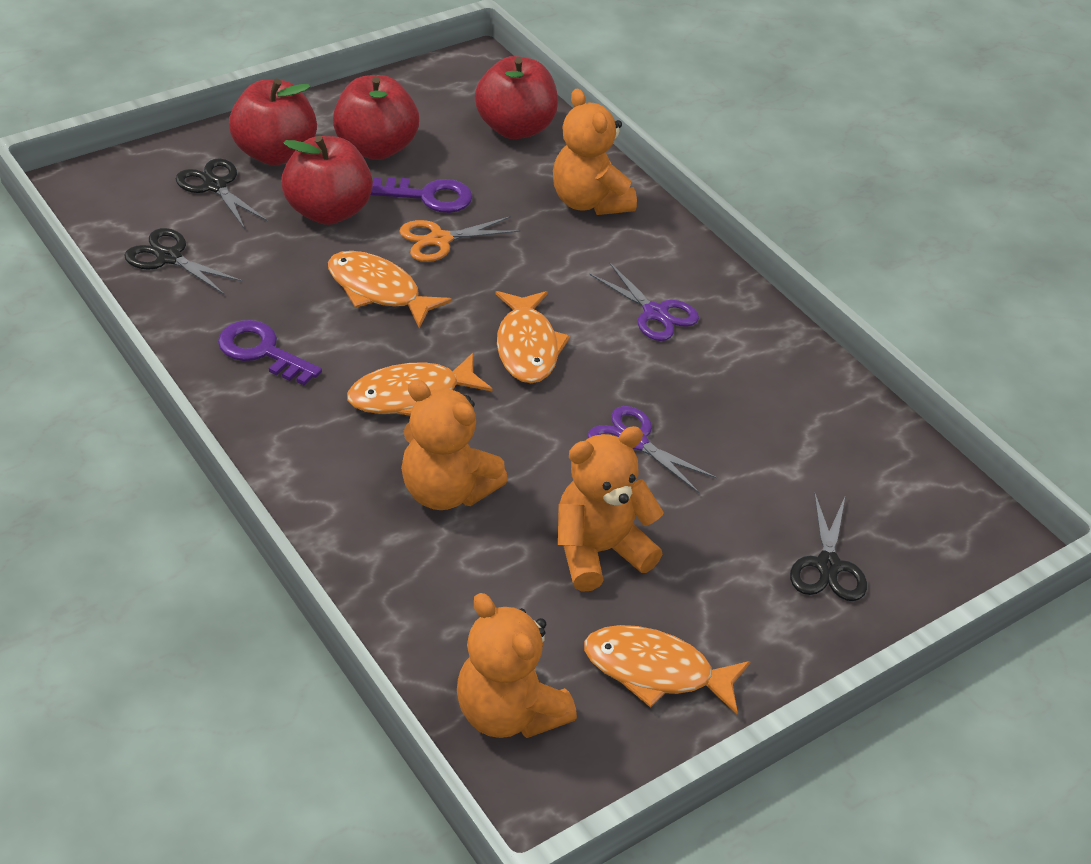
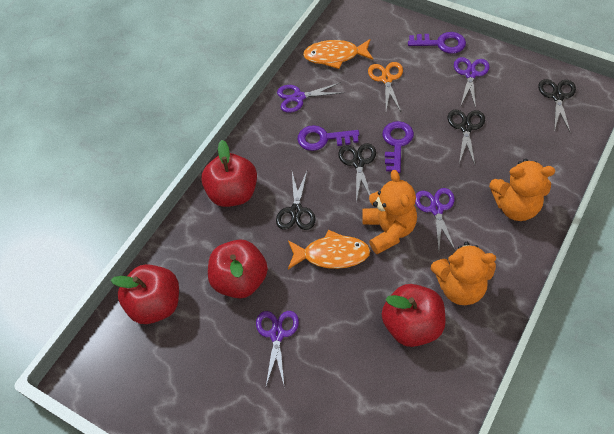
black scissors: 3 -> 4
orange fish: 4 -> 2
orange teddy bear: 4 -> 3
purple key: 2 -> 3
purple scissors: 2 -> 4

